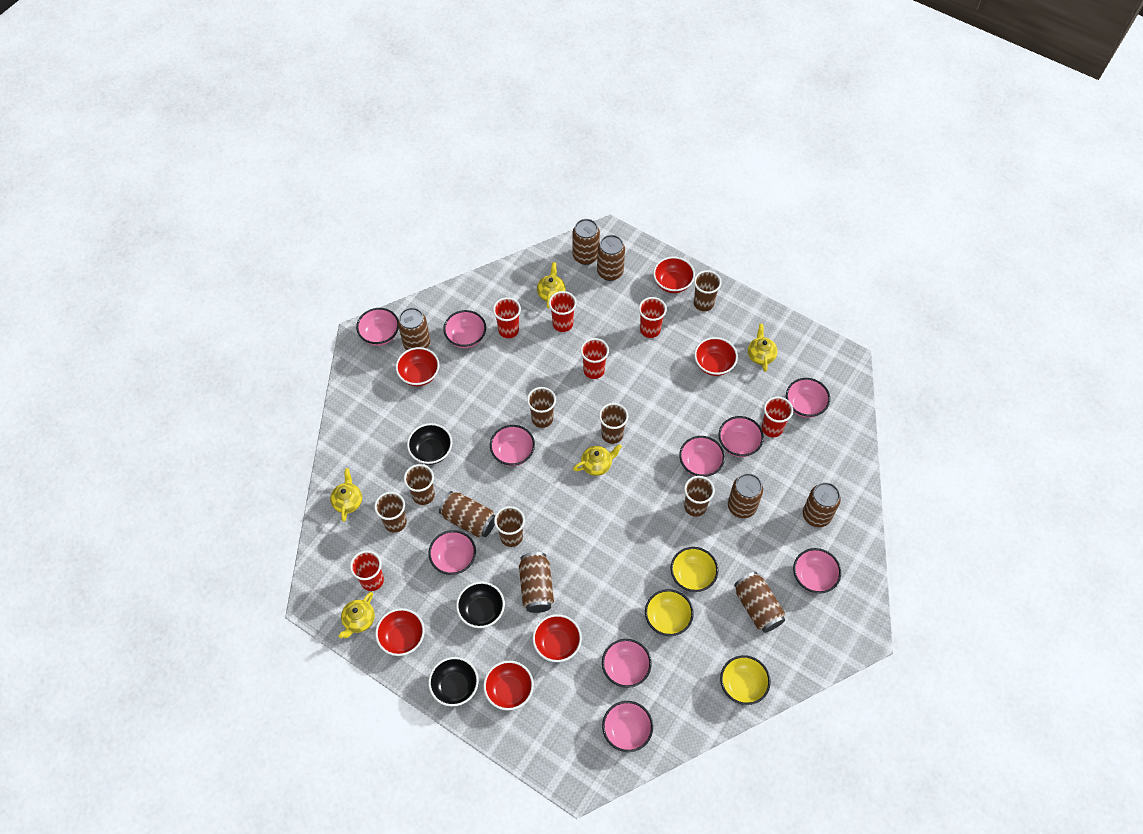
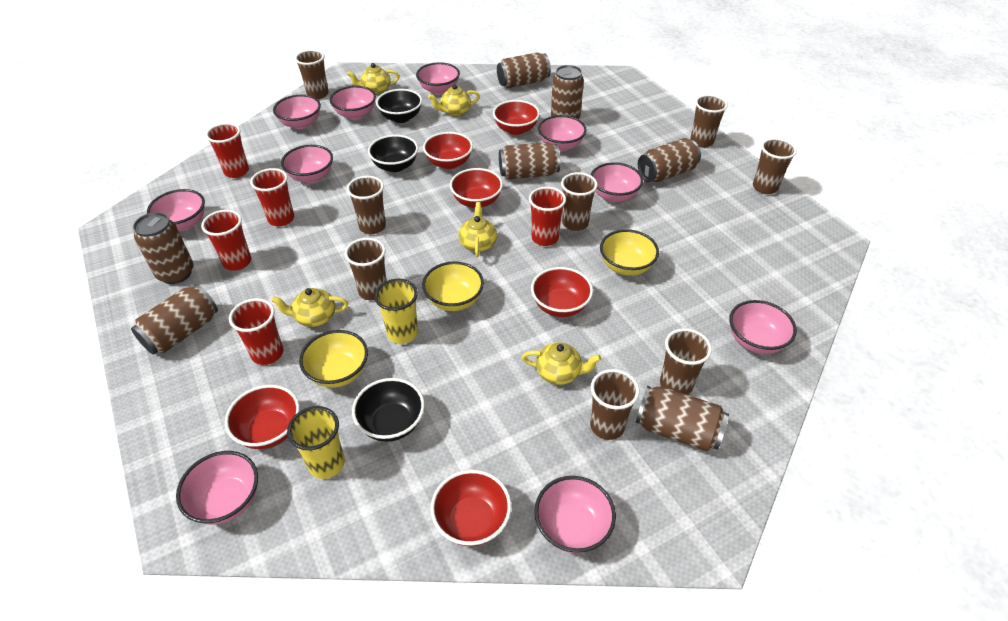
brown can: 8 -> 7
brown cup: 7 -> 8
red cup: 6 -> 5
yellow cup: 0 -> 2

